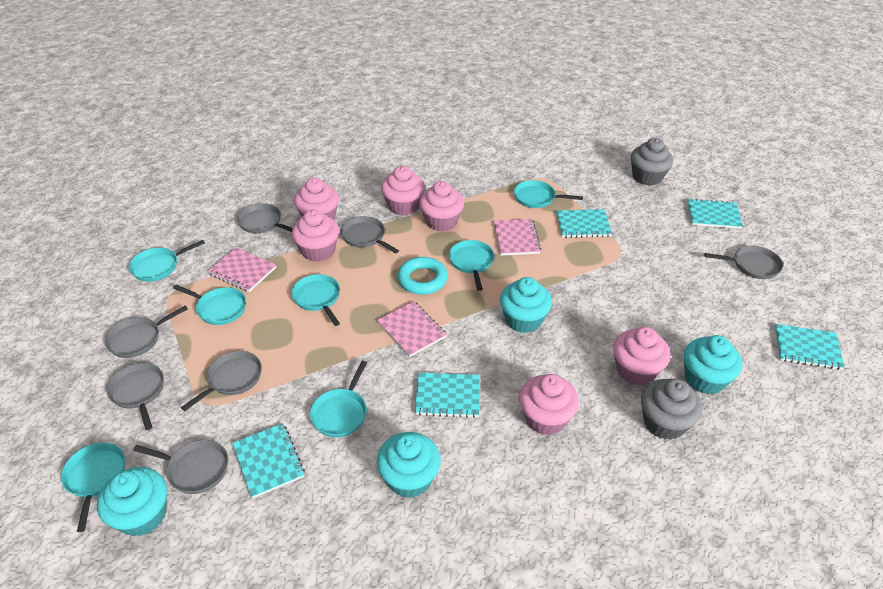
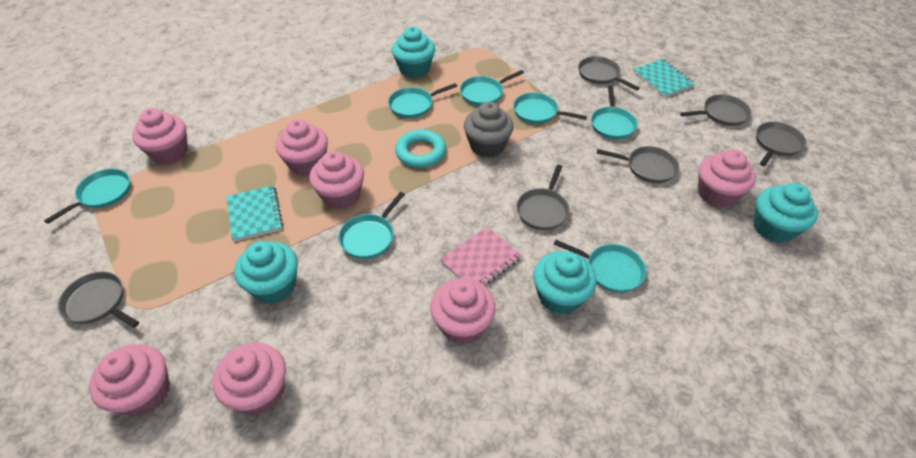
grey cupcake: 2 -> 1
grey pan: 7 -> 6
pink cupcake: 6 -> 7
pink notebook: 3 -> 1
turquoise notebook: 5 -> 2

